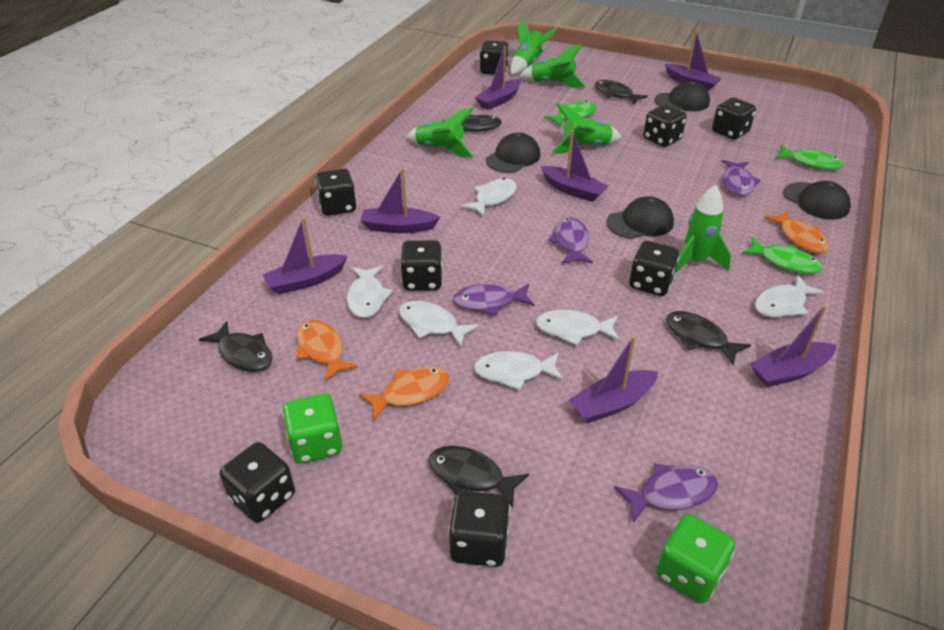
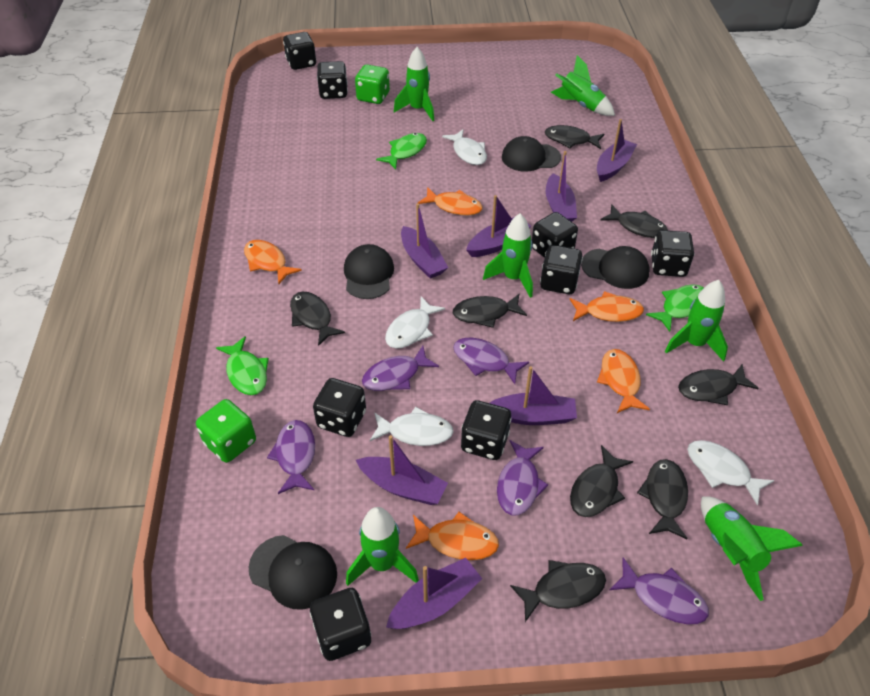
black fish: 5 -> 8
green rocket: 5 -> 6
orange fish: 3 -> 5
purple fish: 4 -> 5
white fish: 6 -> 4

